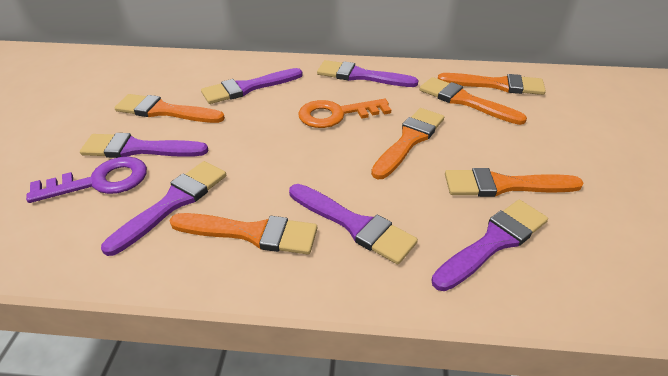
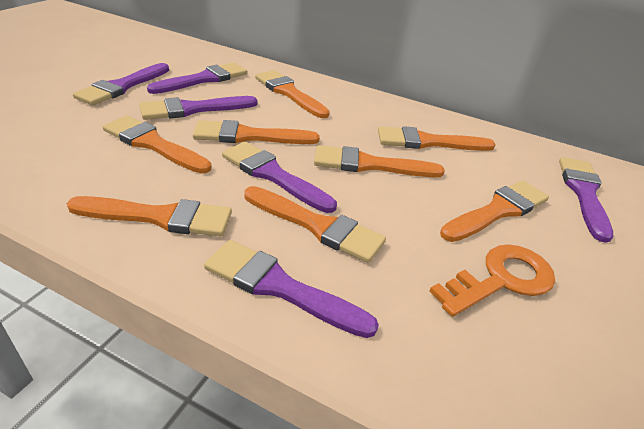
orange brush: 6 -> 8
purple key: 1 -> 0

